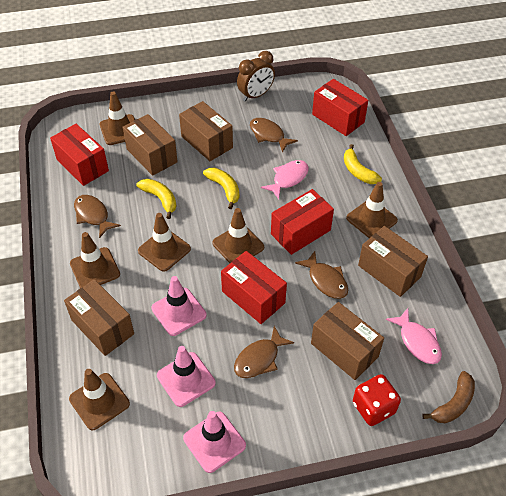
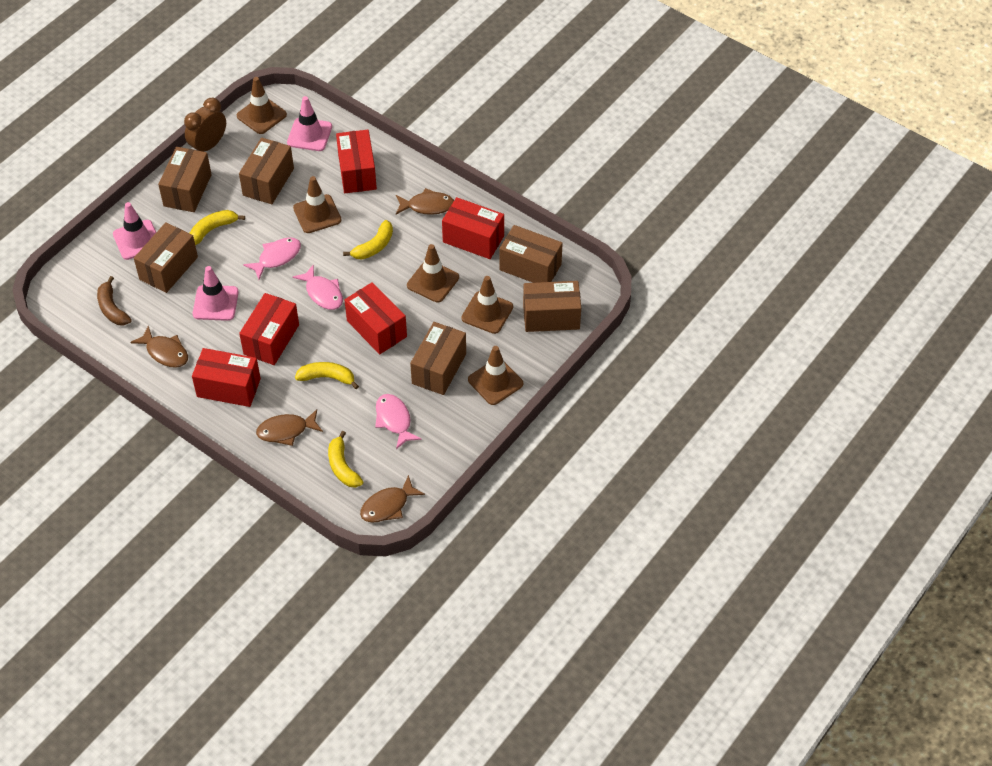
brown box: 5 -> 6
brown traffic cone: 6 -> 5
pink fish: 2 -> 3
red box: 4 -> 5
red dice: 1 -> 0
yellow banana: 3 -> 4

